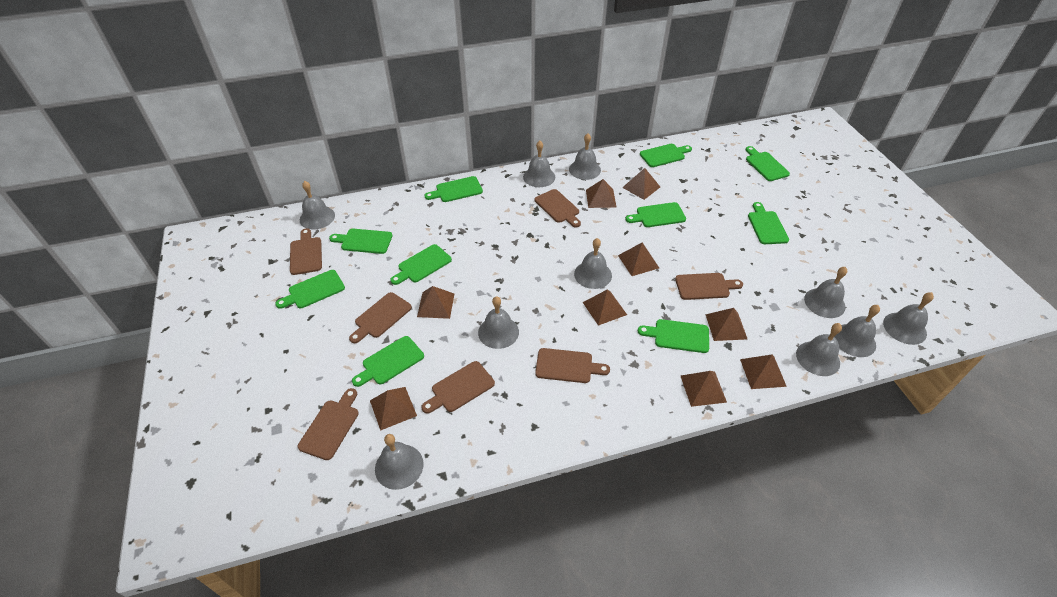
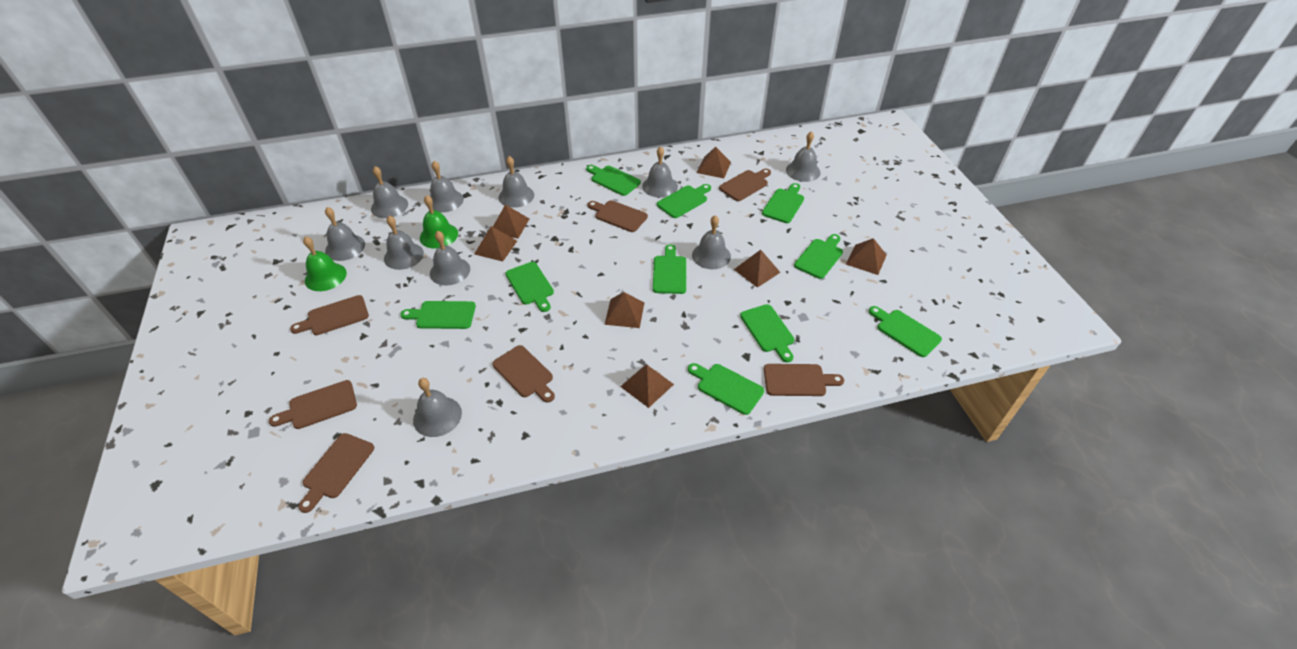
brown pyramid: 9 -> 7
green bell: 0 -> 2

